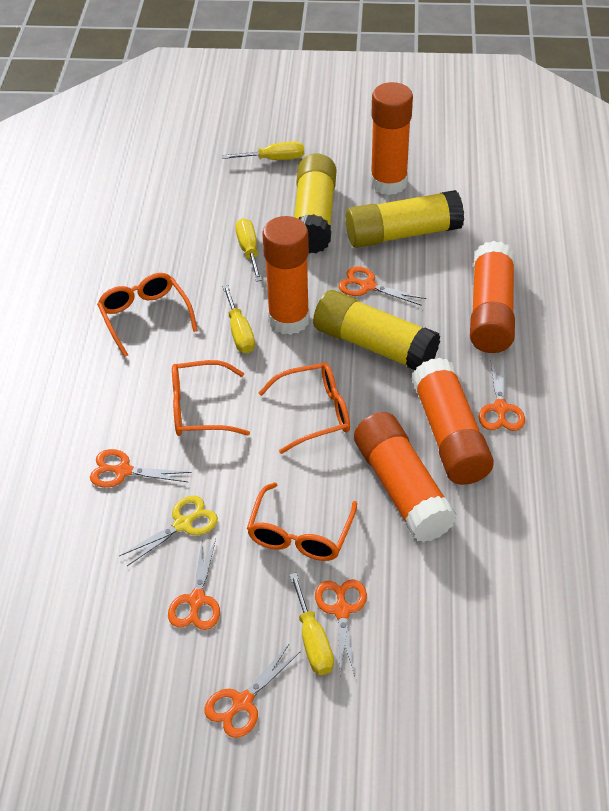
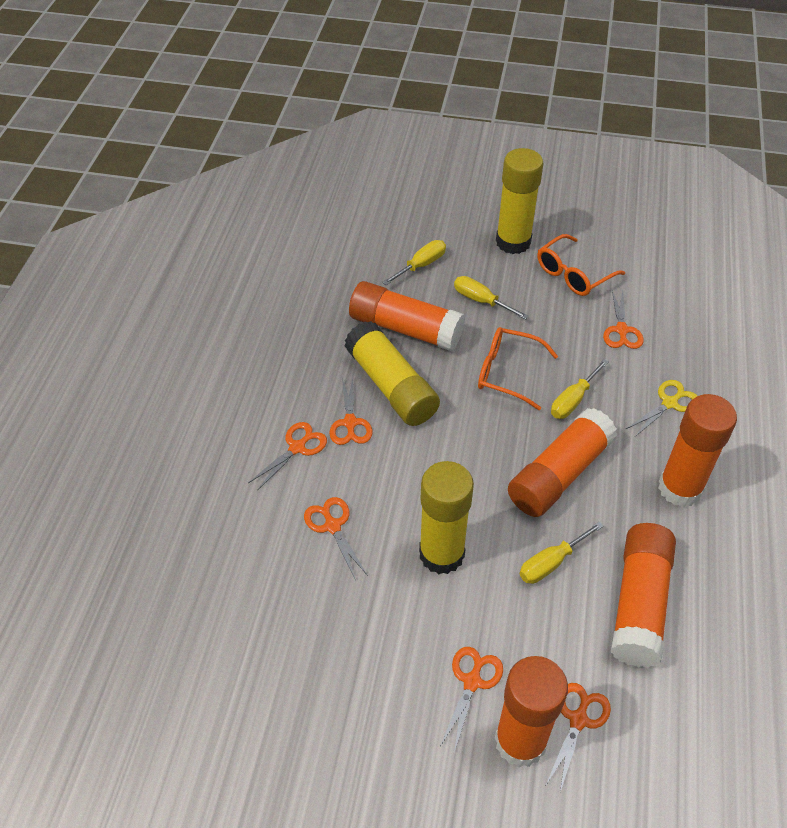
orange glasses: 4 -> 2

